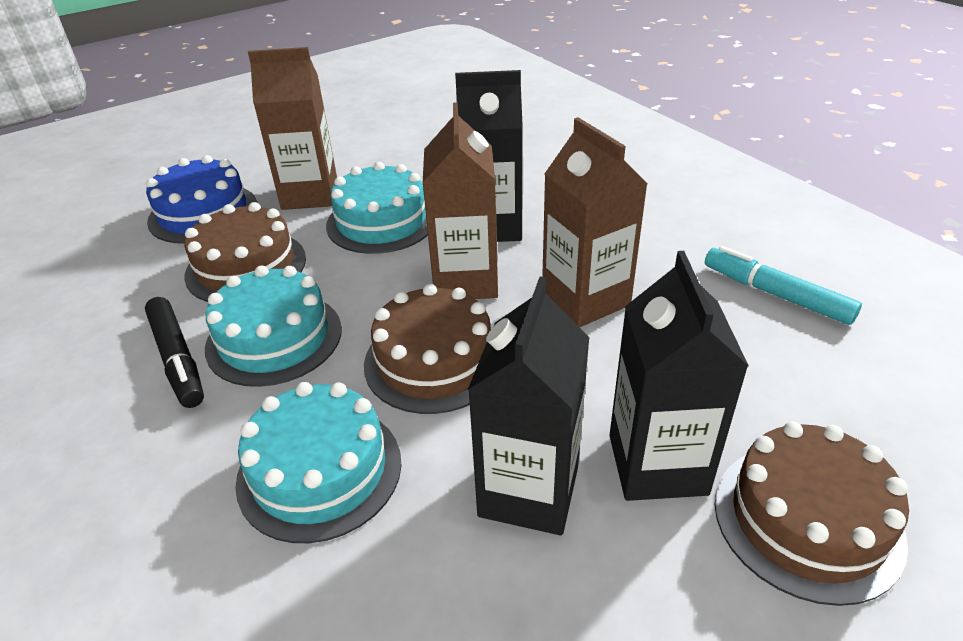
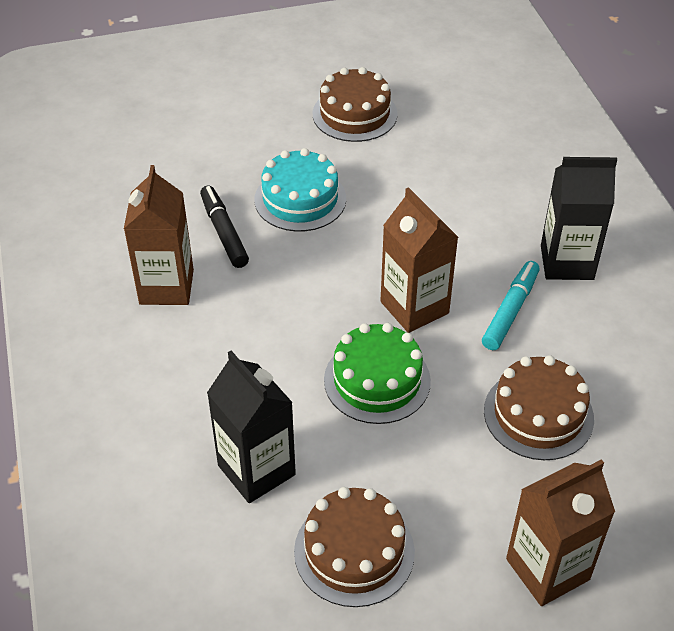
black carton: 3 -> 2
blue cake: 1 -> 0
green cake: 0 -> 1
turquoise cake: 3 -> 1

